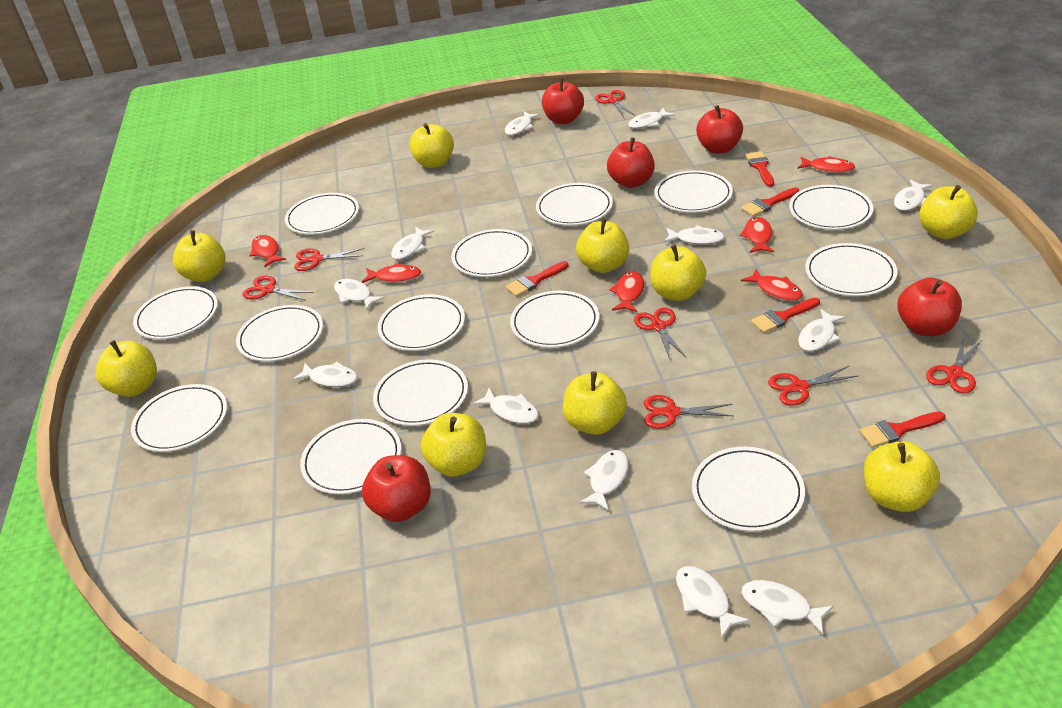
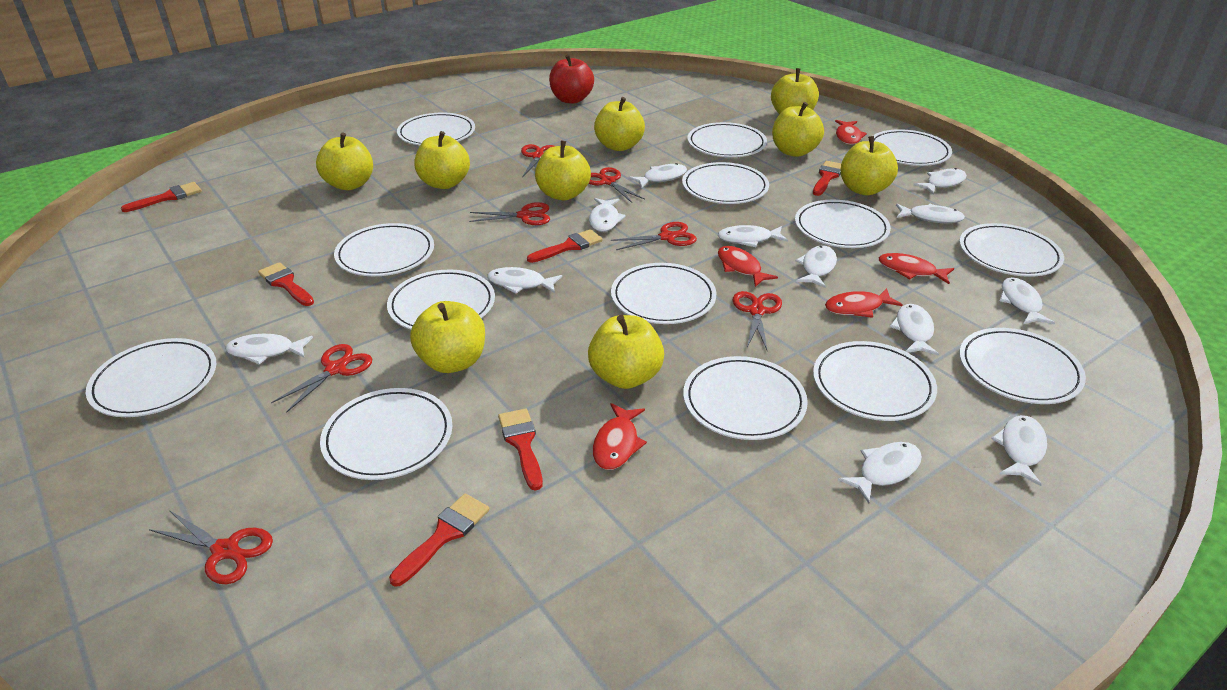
red apple: 5 -> 1
red brush: 5 -> 6
red fish: 6 -> 5

